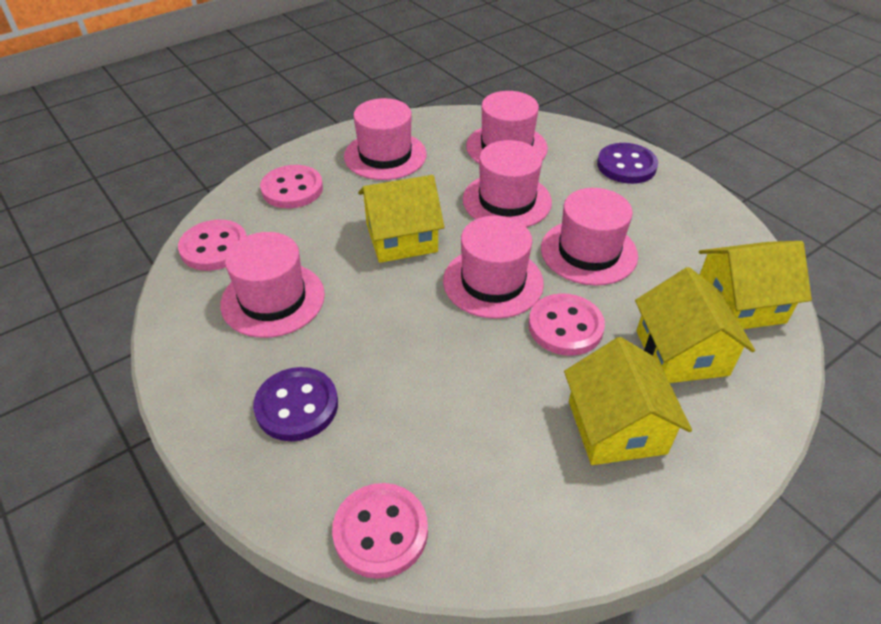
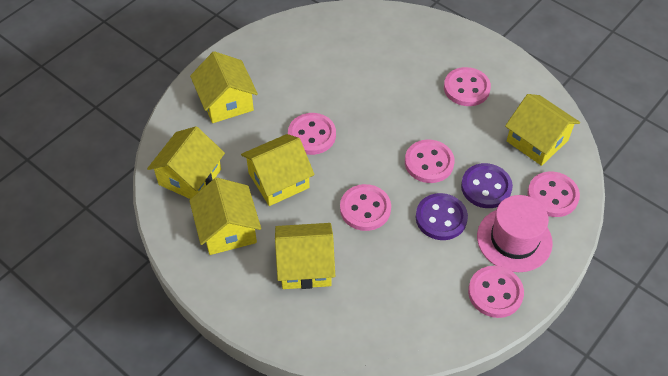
pink button: 4 -> 6
pink hat: 6 -> 1
yellow house: 4 -> 6

